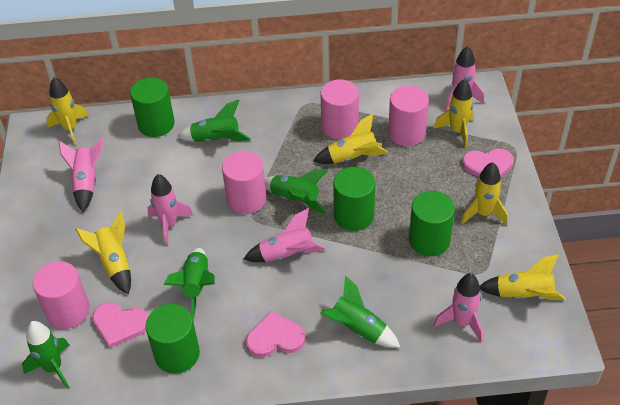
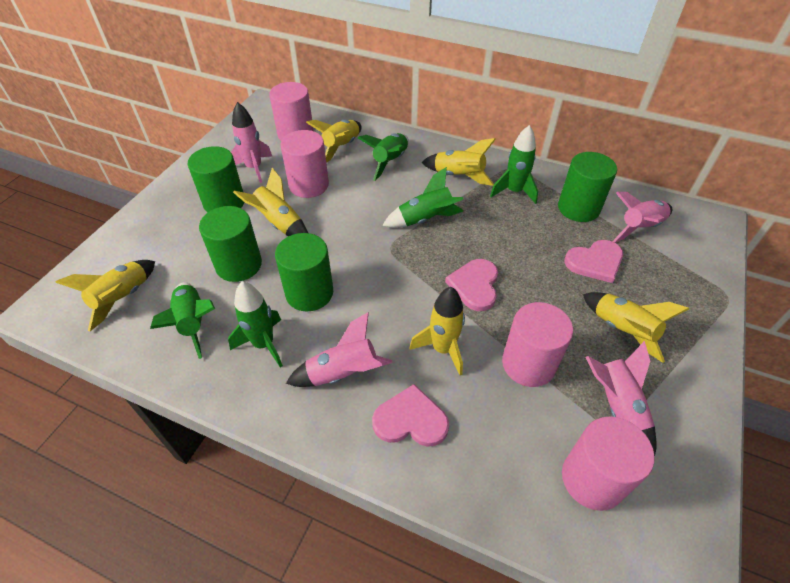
pink rocket: 5 -> 4

